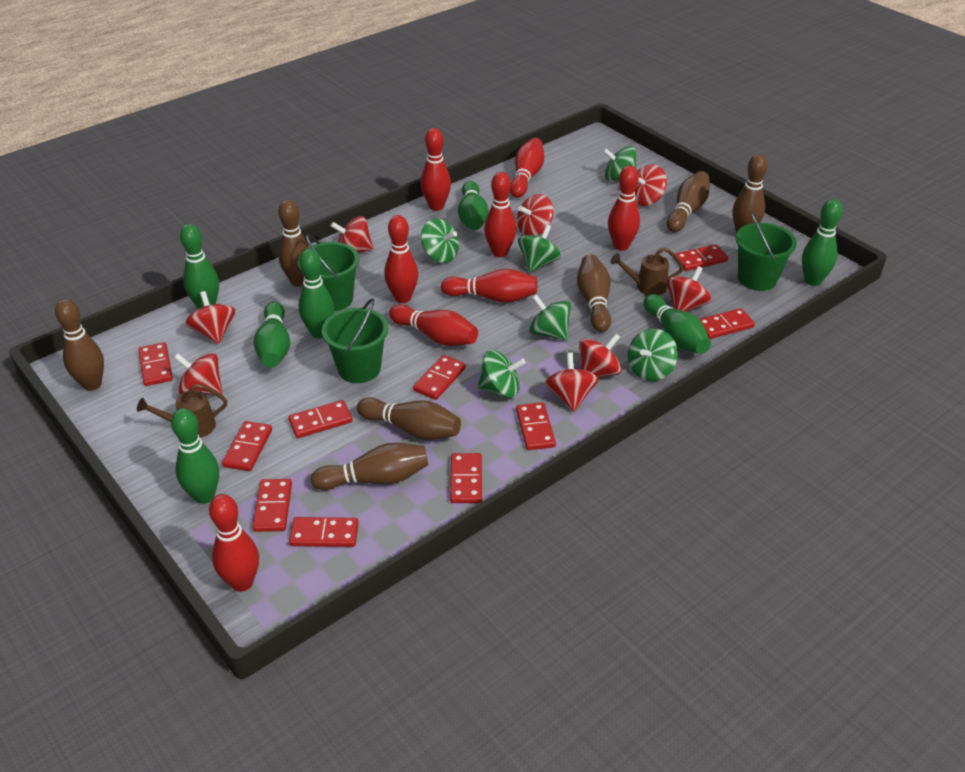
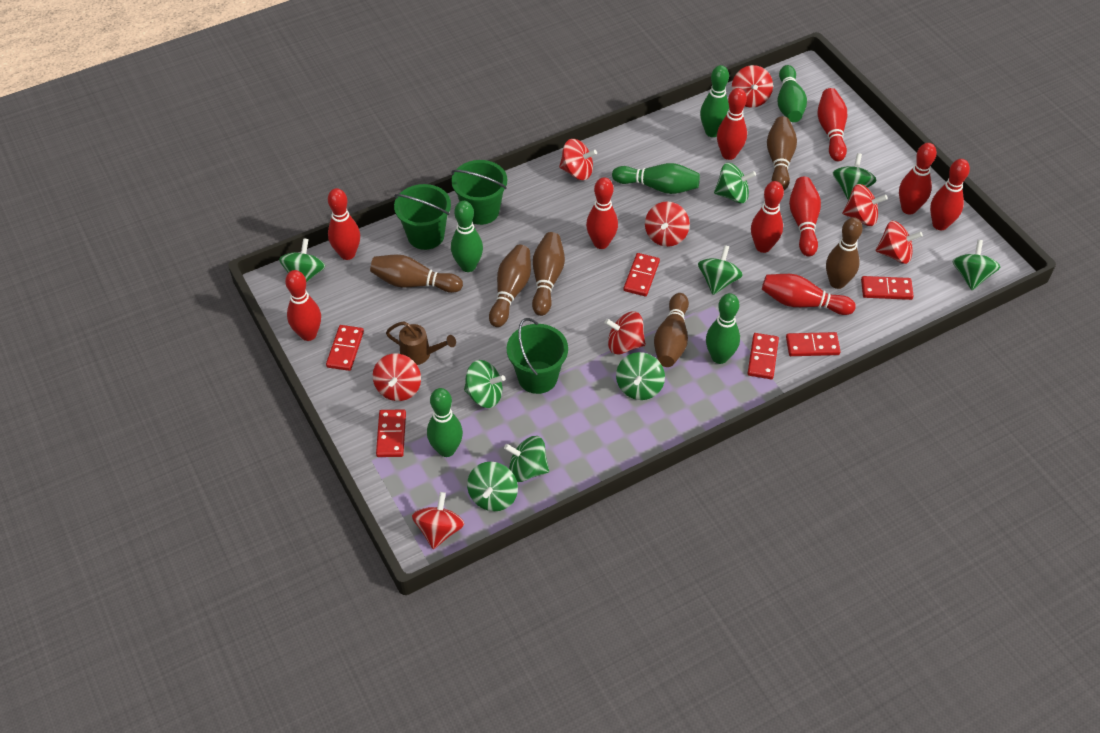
brown bowling pin: 7 -> 6
brown watering can: 2 -> 1
green bowling pin: 7 -> 6
green spinning top: 6 -> 9
red bowling pin: 8 -> 10
red domino: 10 -> 6

